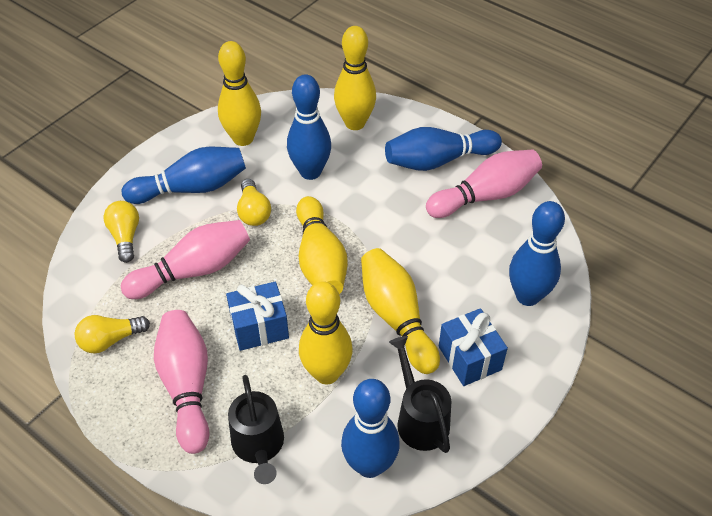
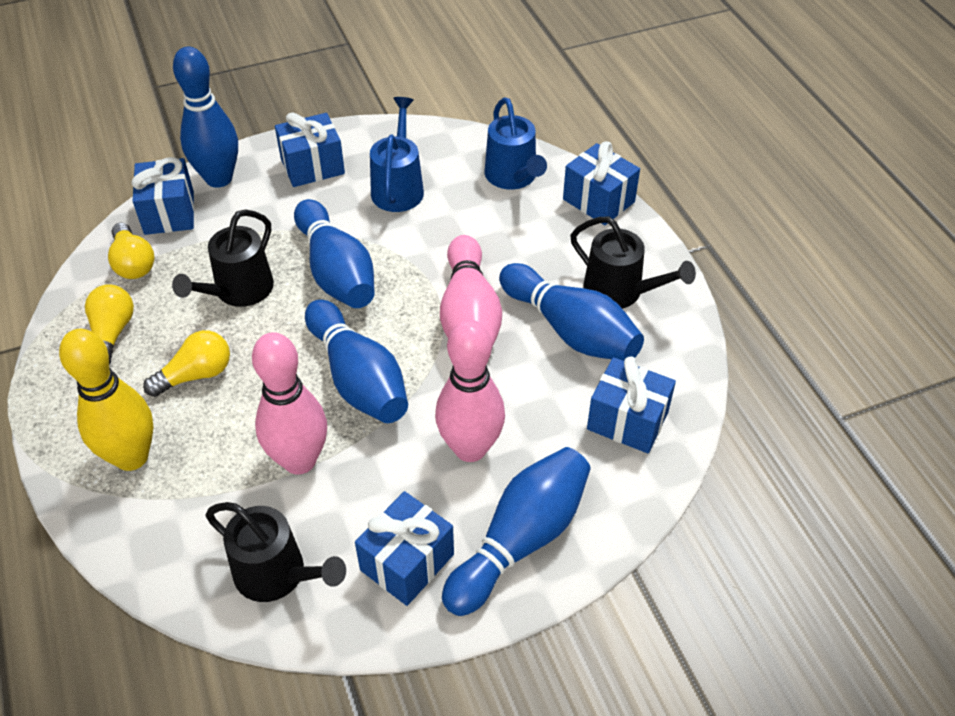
black watering can: 2 -> 3
blue gift: 2 -> 5
blue watering can: 0 -> 2
yellow bowling pin: 5 -> 1

